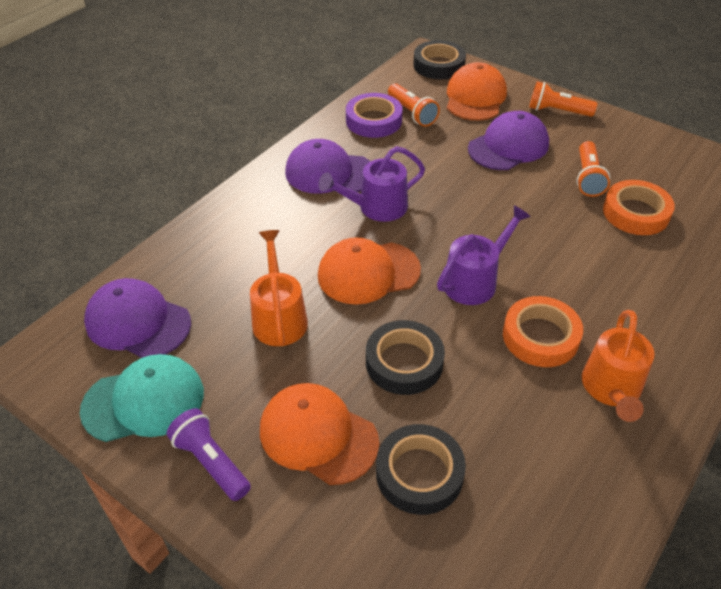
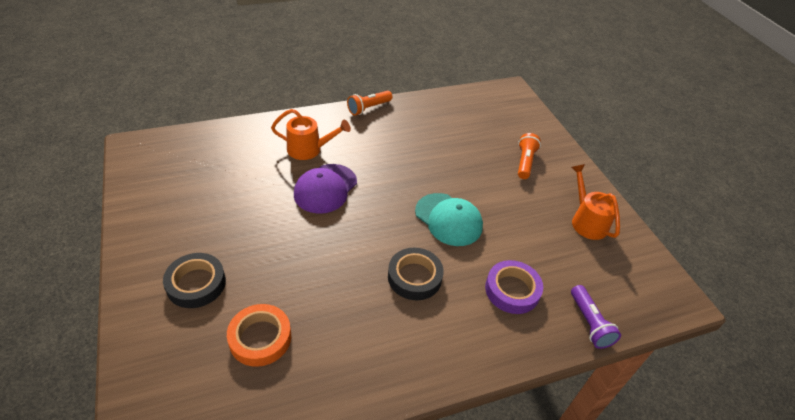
black tape: 3 -> 2
orange cap: 3 -> 0
orange flashlight: 3 -> 2
orange tape: 2 -> 1
purple cap: 3 -> 1
purple watering can: 2 -> 0

